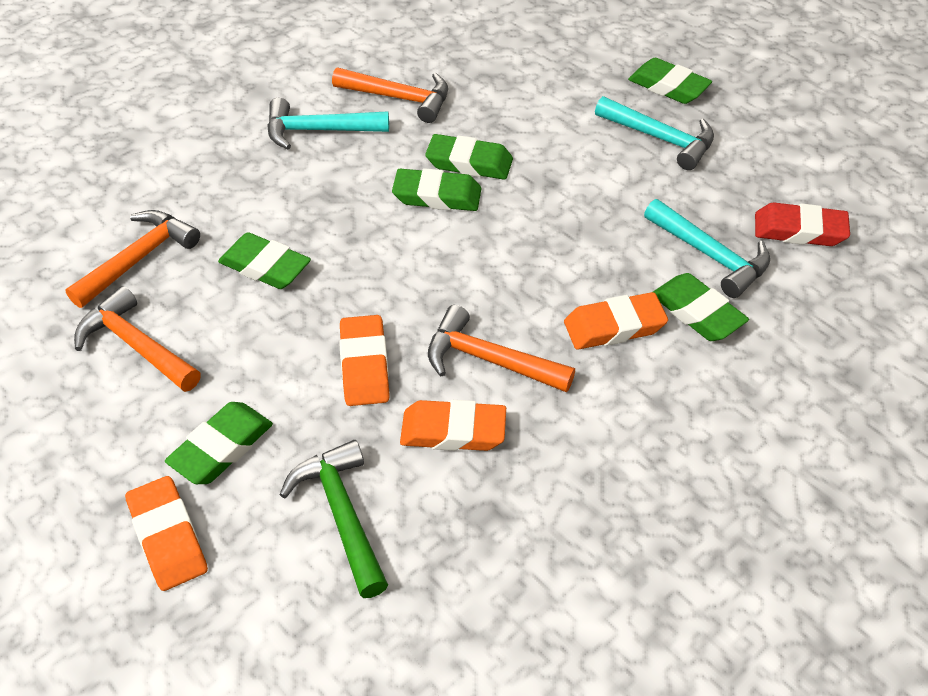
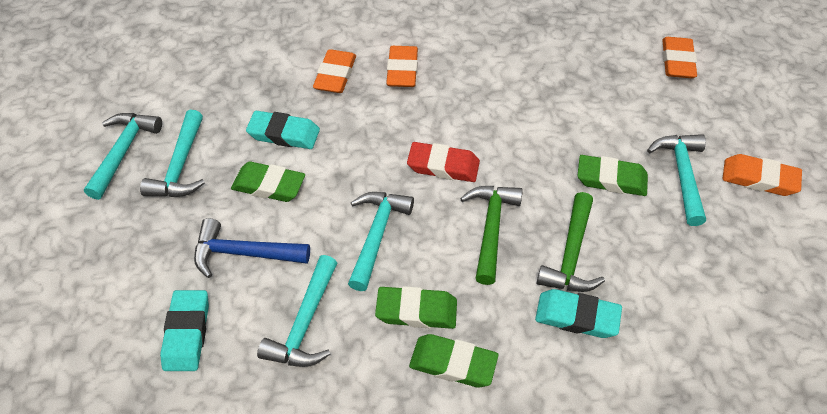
blue hammer: 0 -> 1
green eraser: 6 -> 4
green hammer: 1 -> 2
orange hammer: 4 -> 0
turquoise eraser: 0 -> 3
turquoise hammer: 3 -> 5

